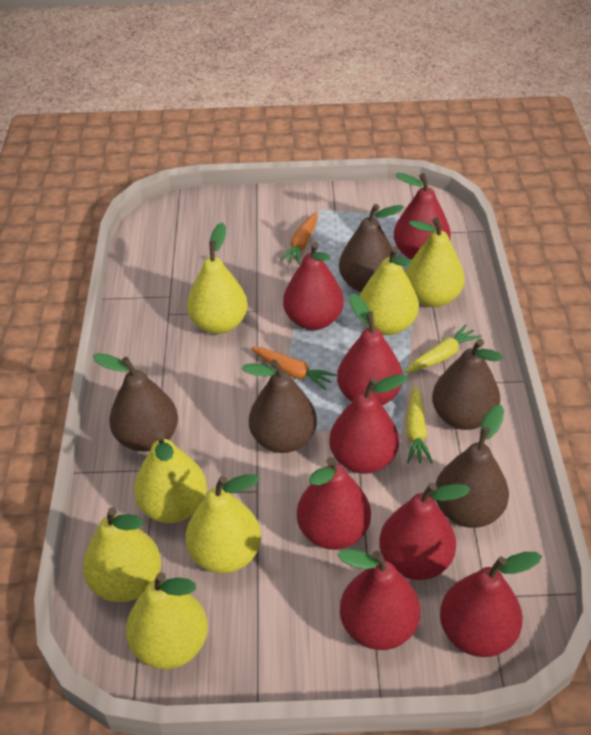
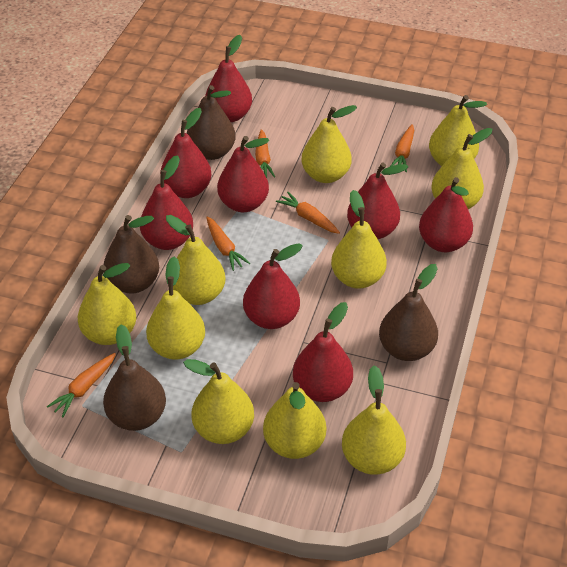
brown pear: 5 -> 4
orange carrot: 2 -> 5
yellow carrot: 2 -> 0
yellow pear: 7 -> 10

